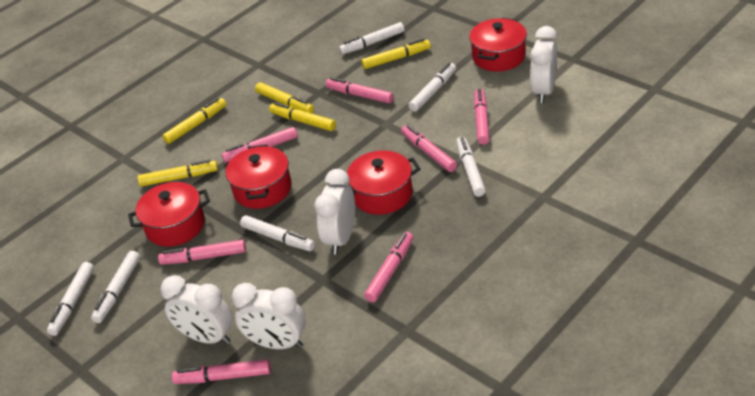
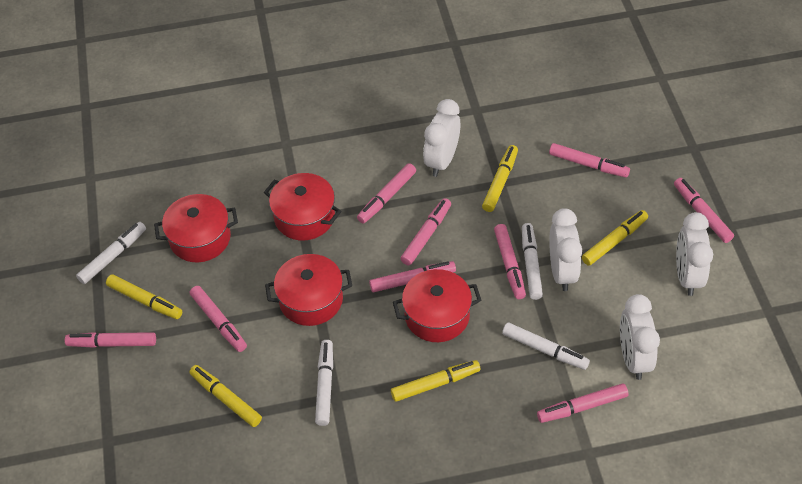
pink marker: 7 -> 9
white marker: 6 -> 4

